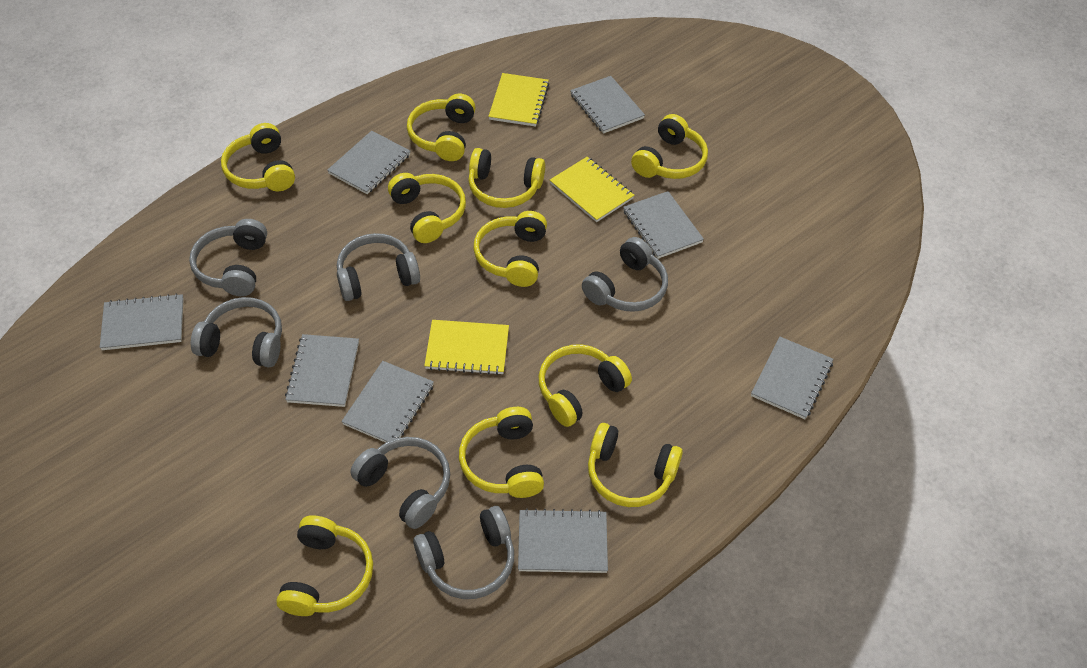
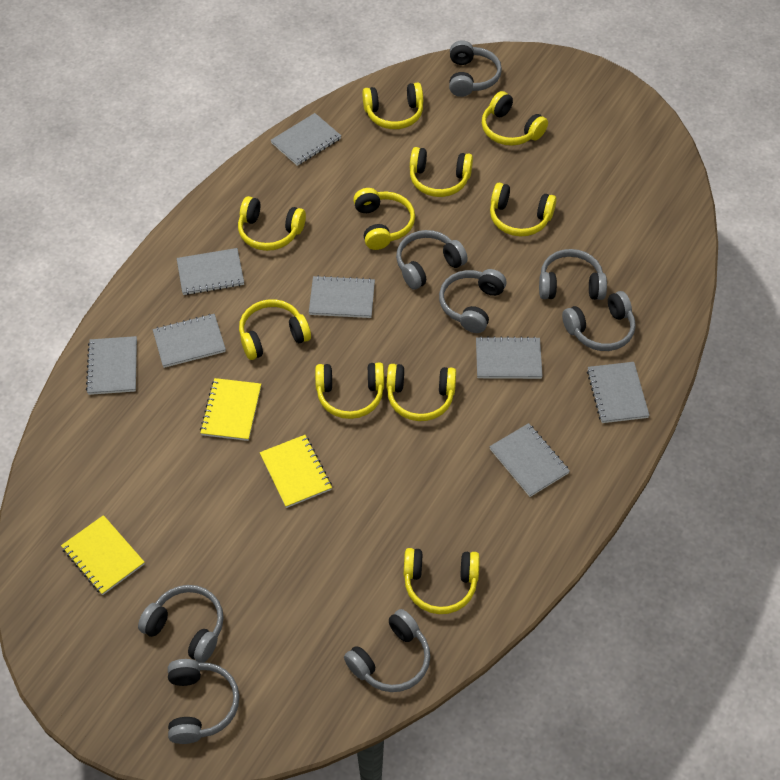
grey headphones: 6 -> 8

